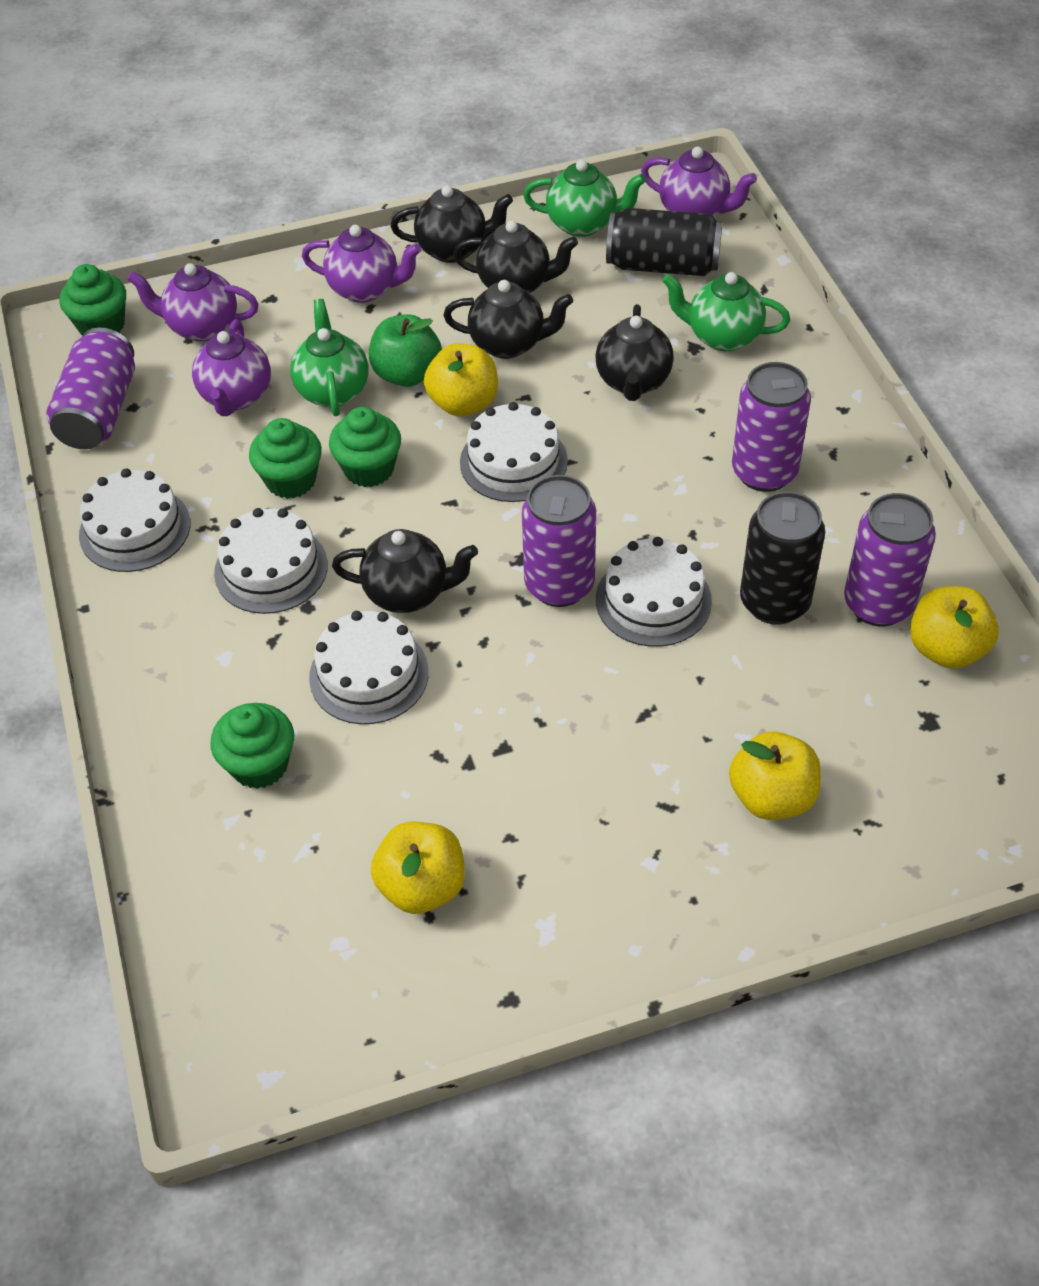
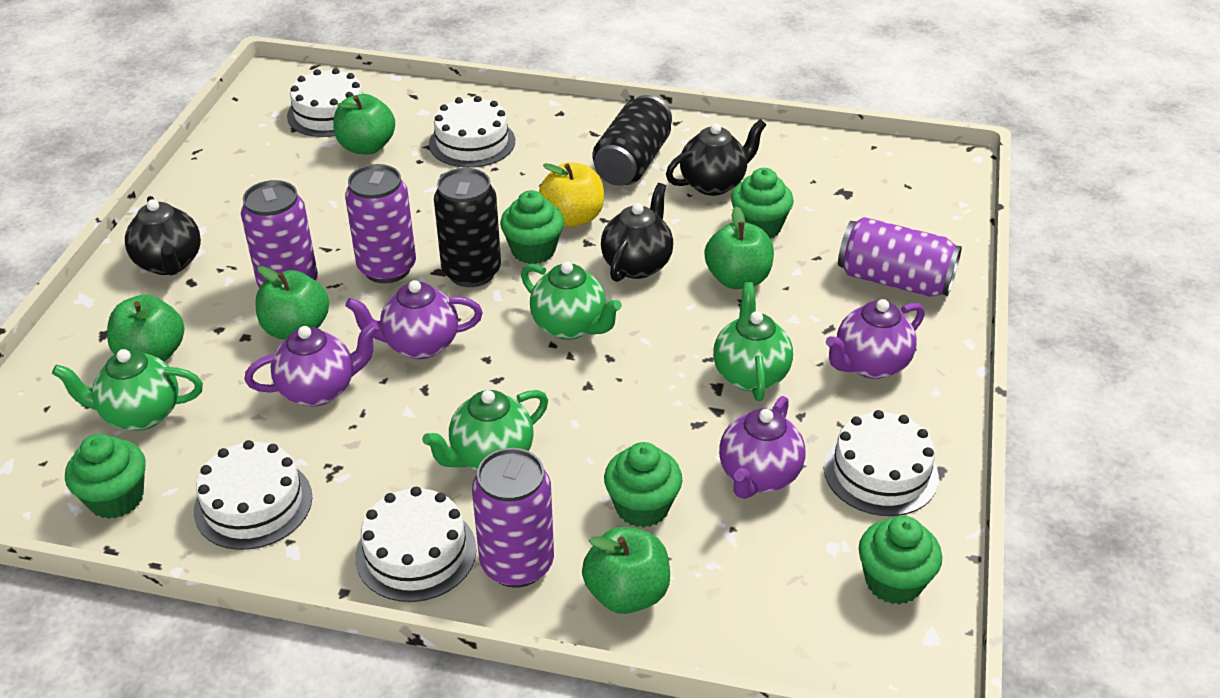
black teapot: 5 -> 3
green apple: 1 -> 5
green cupcake: 4 -> 5
green teapot: 3 -> 4
yellow apple: 4 -> 1

